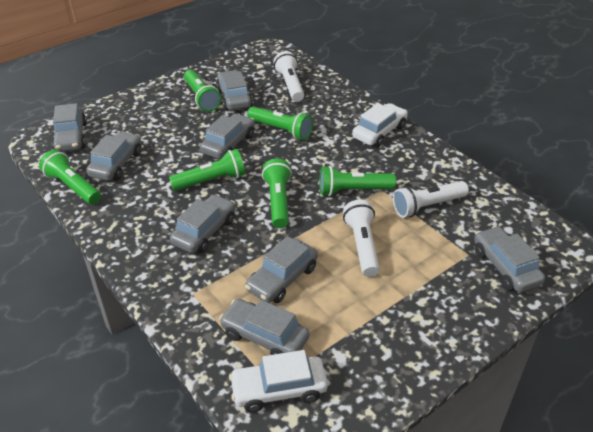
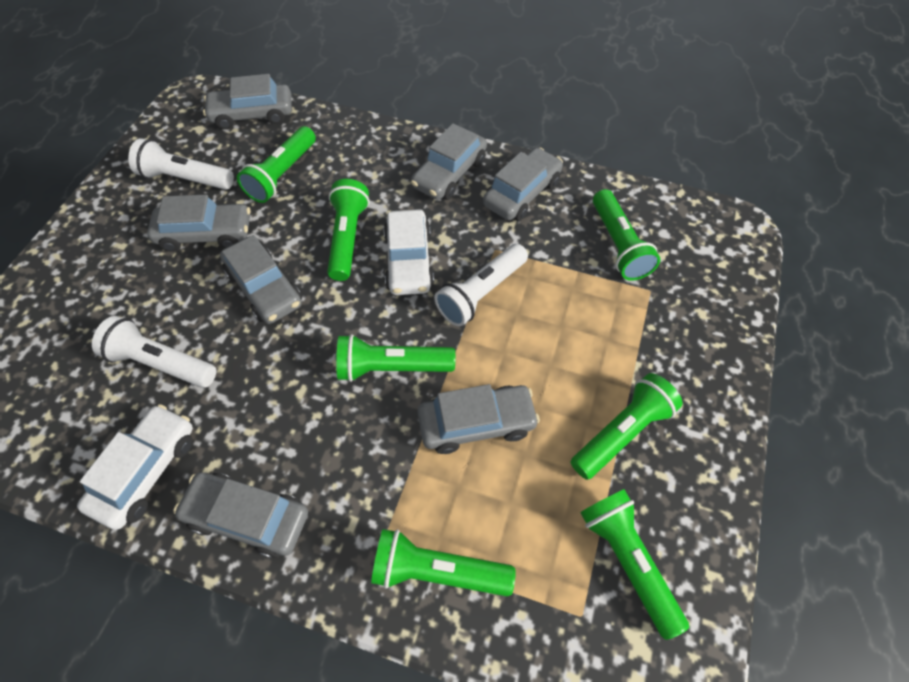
green flashlight: 6 -> 7
grey car: 8 -> 7

